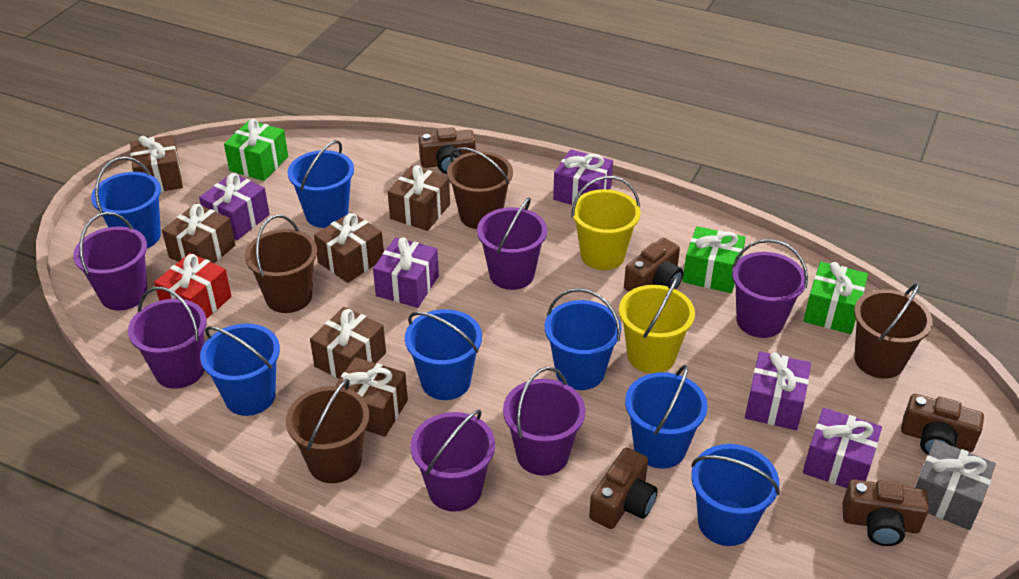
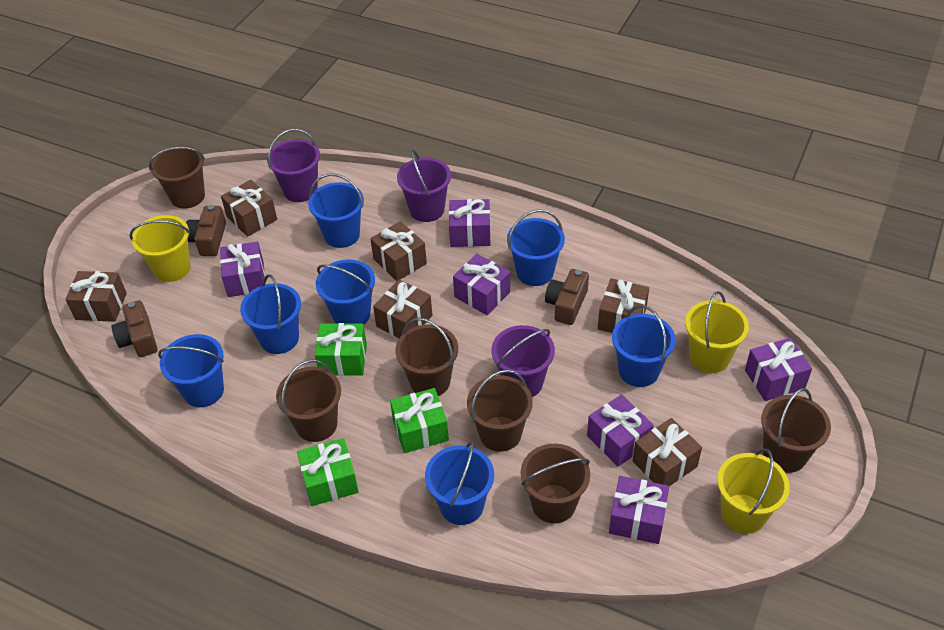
brown bucket: 4 -> 6
brown camera: 5 -> 3
grey gift: 1 -> 0
purple bucket: 6 -> 3
purple gift: 5 -> 6
red gift: 1 -> 0
yellow bucket: 2 -> 3

